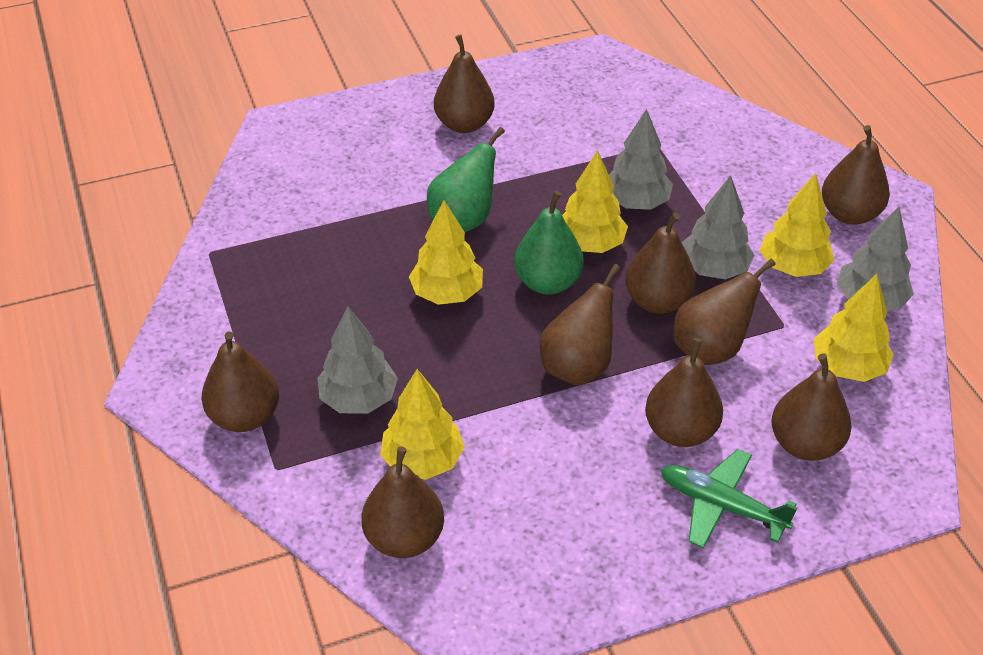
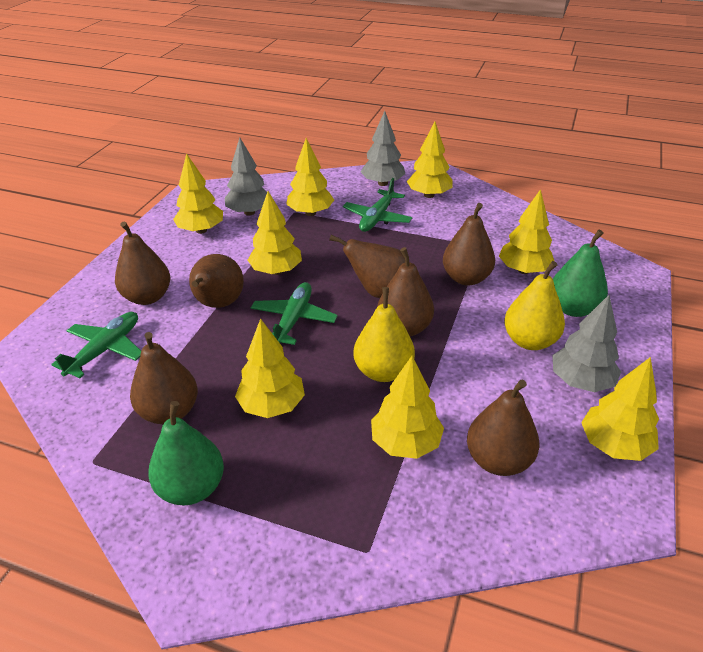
brown pear: 9 -> 7
green plane: 1 -> 3
grey tree: 4 -> 3
yellow pear: 0 -> 2
yellow tree: 5 -> 8

